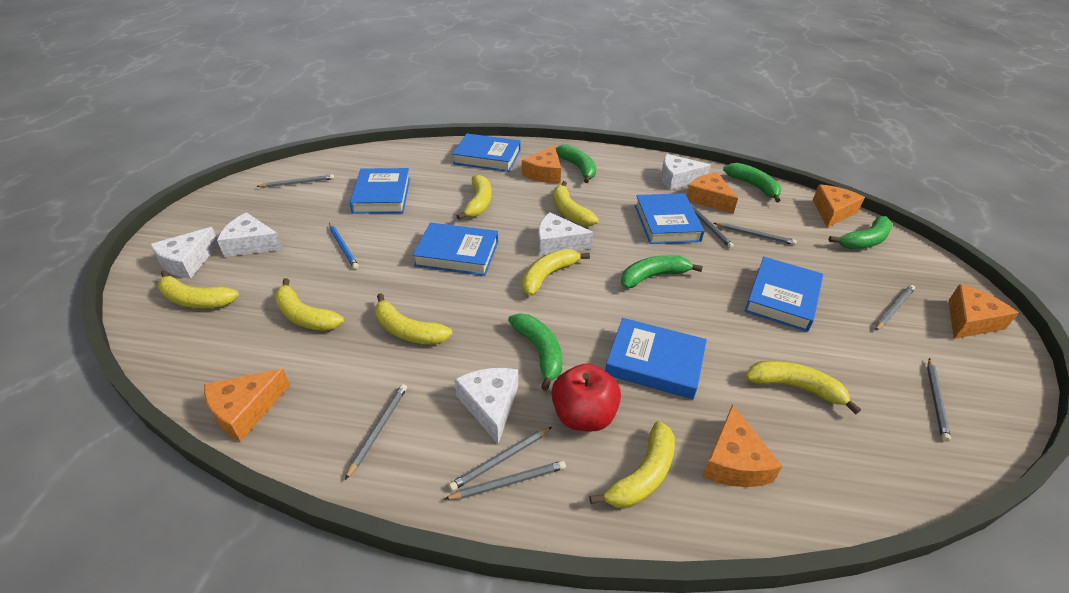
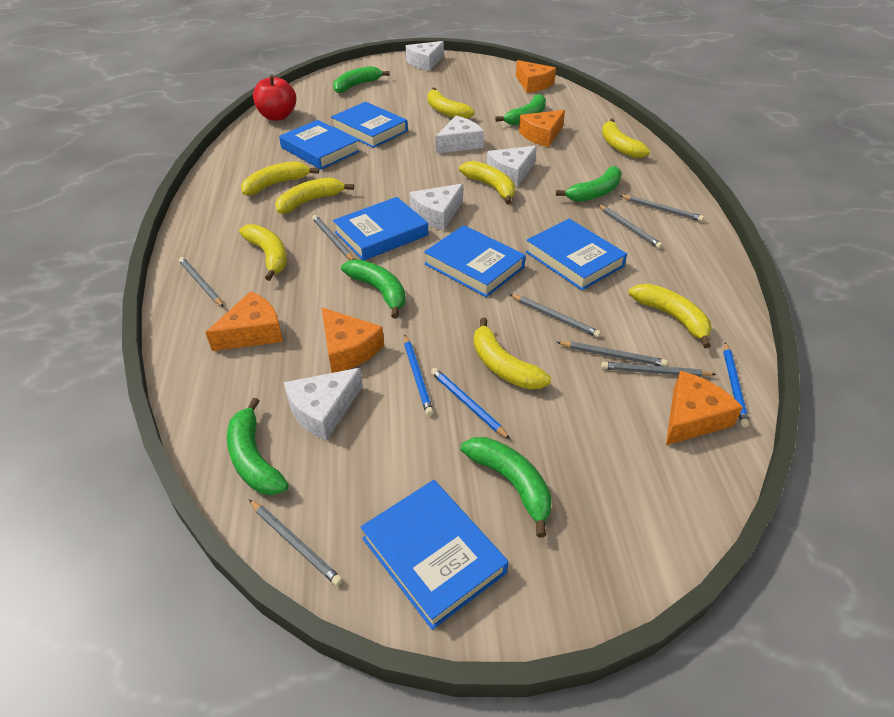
blue pencil: 1 -> 3
green banana: 5 -> 6
orange cheese: 6 -> 5

